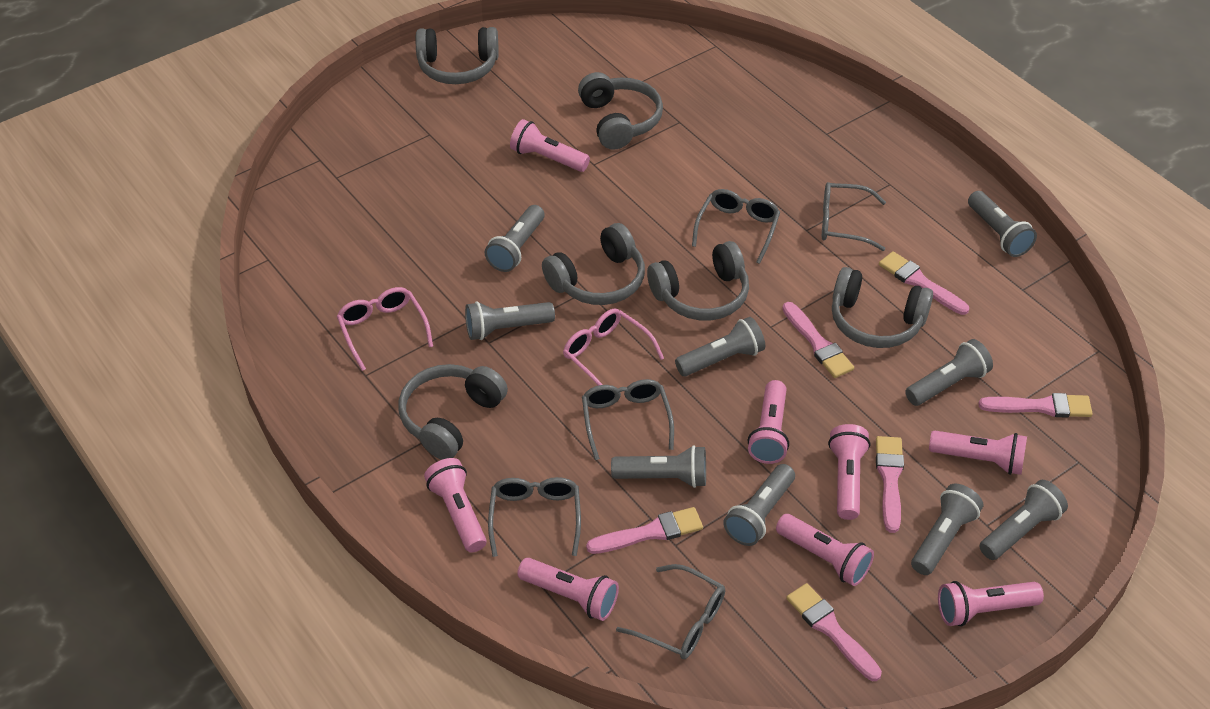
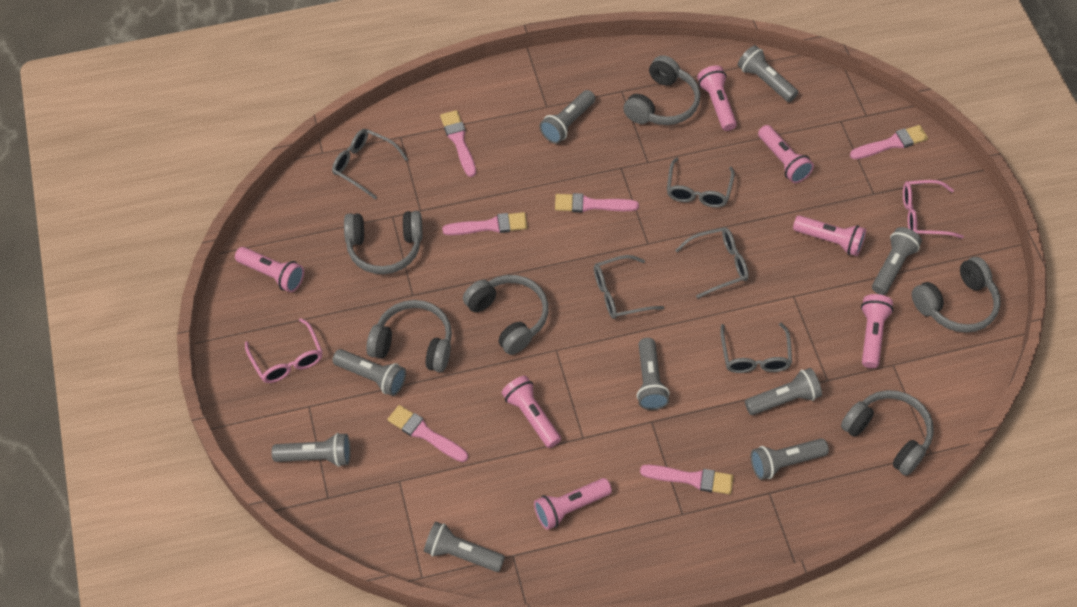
pink flashlight: 8 -> 7

